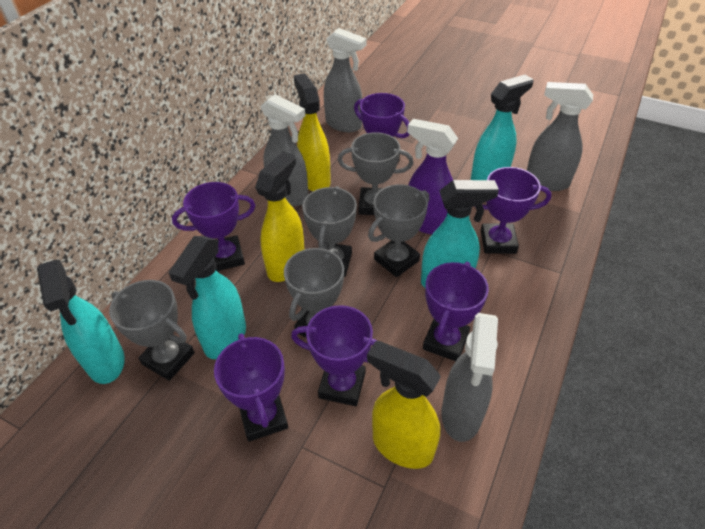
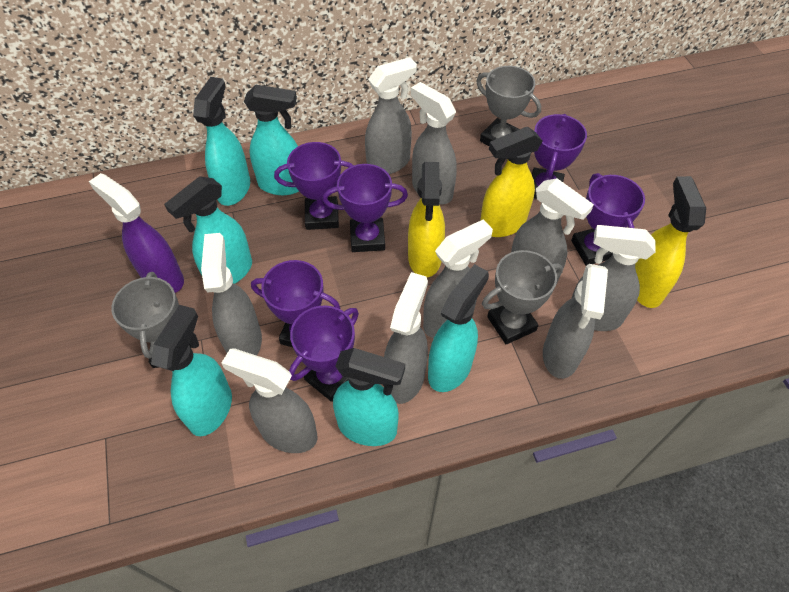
grey spray bottle: 4 -> 9
grey trophy: 5 -> 3
turquoise spray bottle: 4 -> 6

